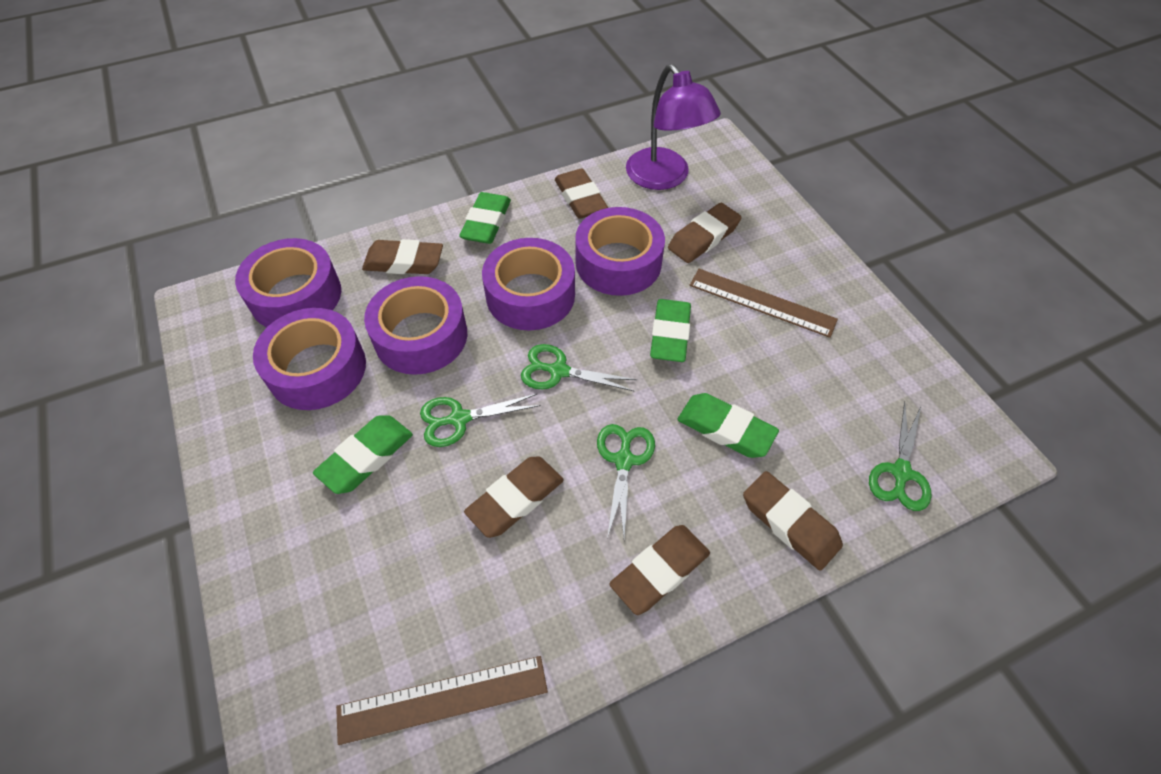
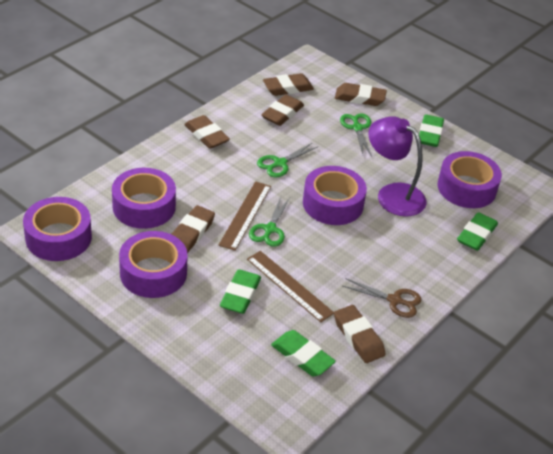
brown scissors: 0 -> 1
green scissors: 4 -> 3

